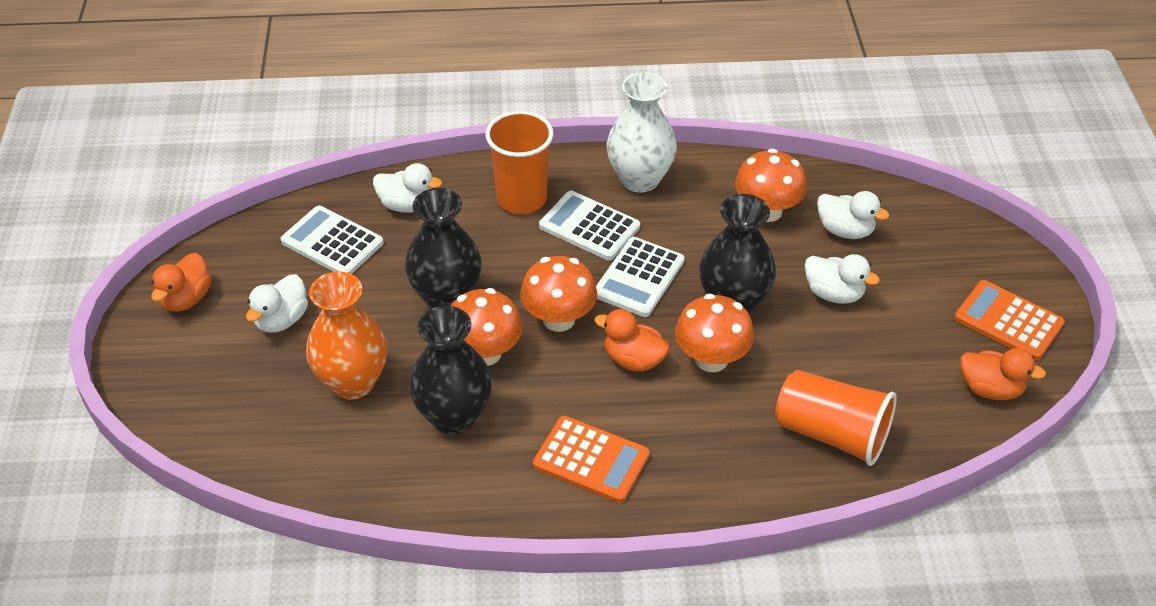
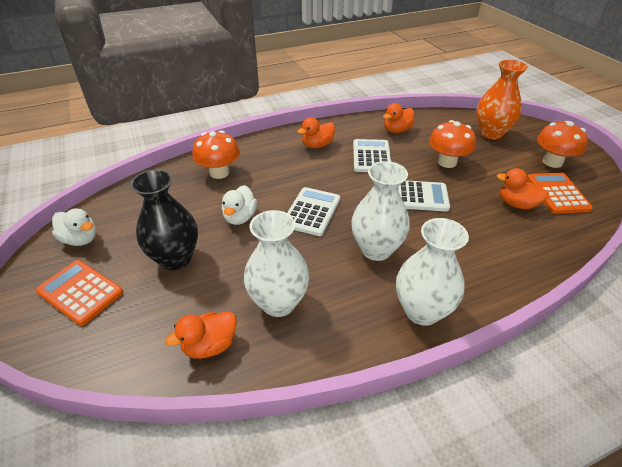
black vase: 3 -> 1
orange cup: 2 -> 0
orange duck: 3 -> 4
orange mushroom: 4 -> 3
white duck: 4 -> 2
white vase: 1 -> 3

